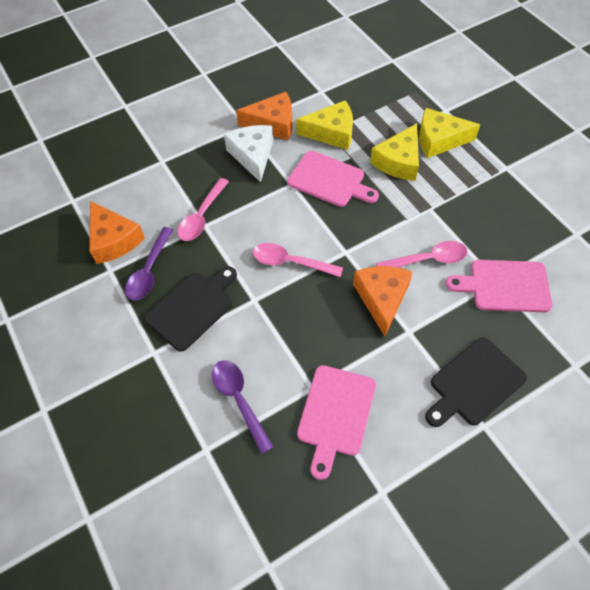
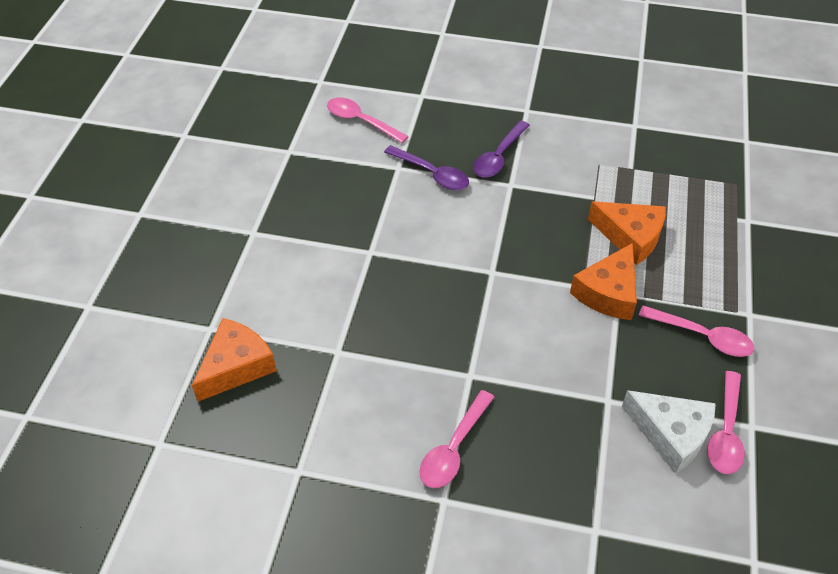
black cutting board: 2 -> 0
pink cutting board: 3 -> 0
pink spoon: 3 -> 4
yellow cheese: 3 -> 0

